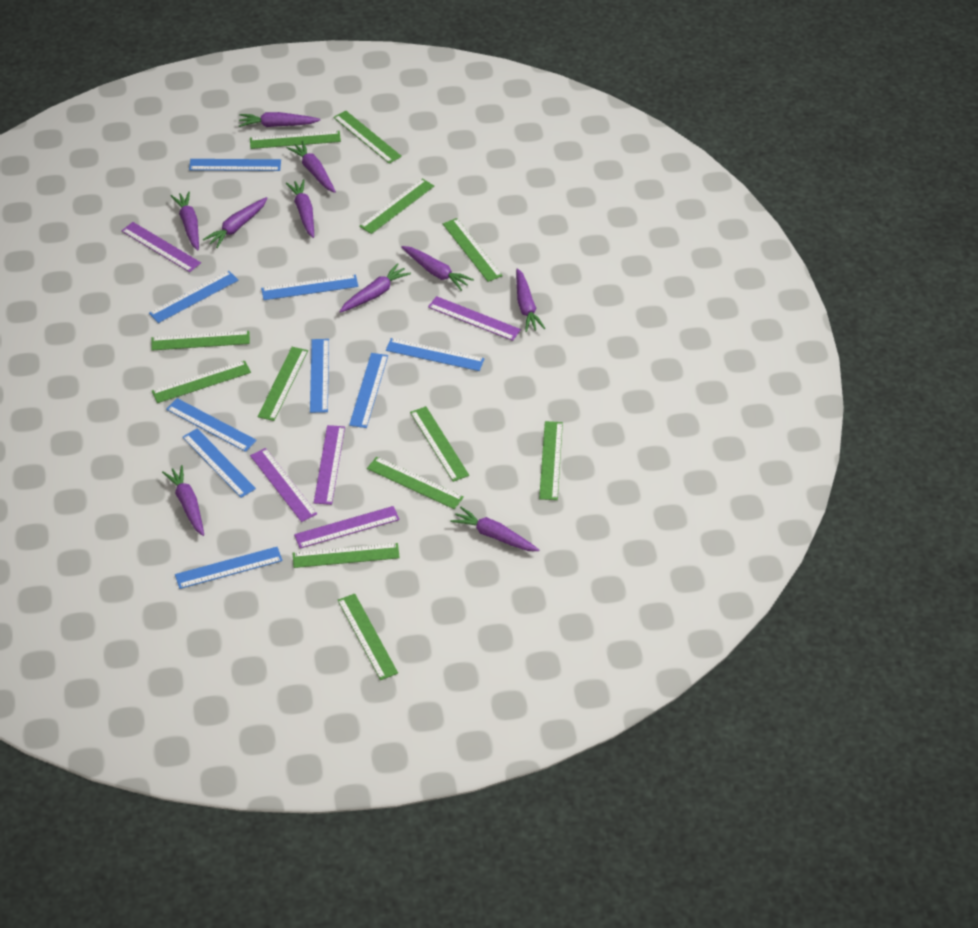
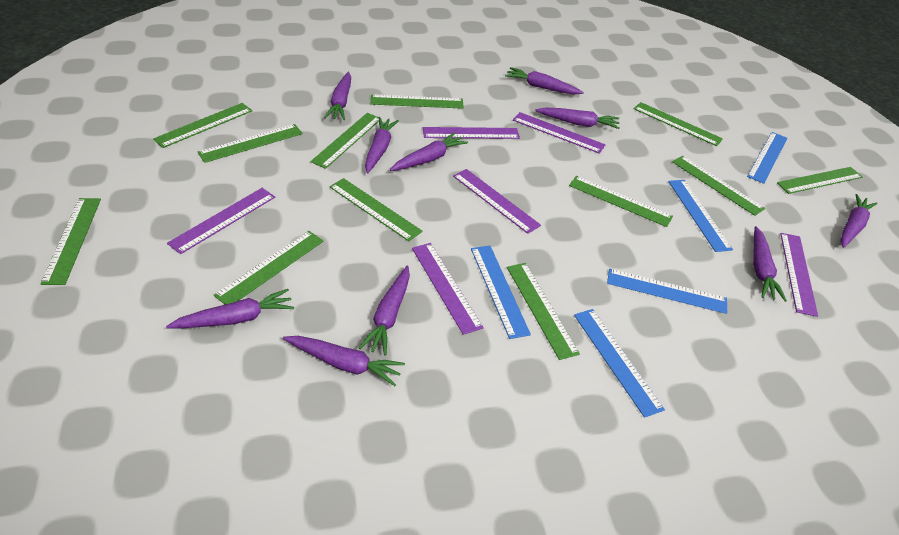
blue ruler: 9 -> 5
purple ruler: 5 -> 6

